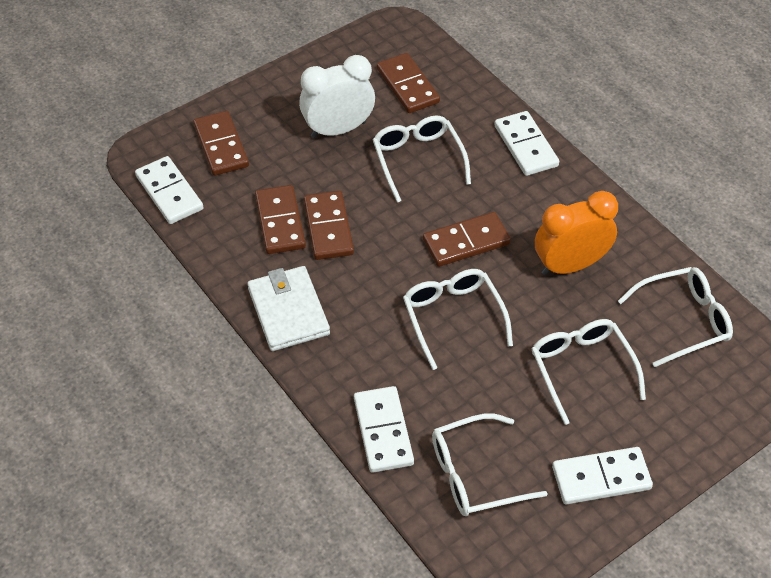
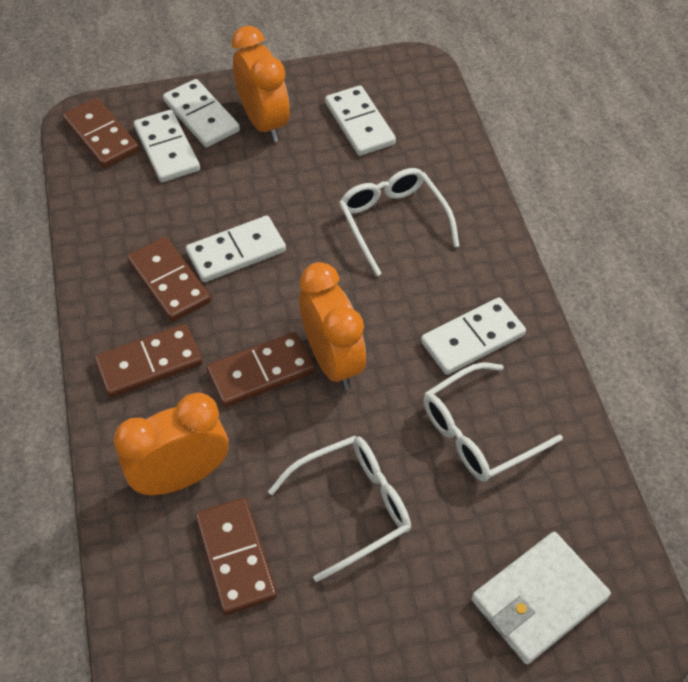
orange clock: 1 -> 3
white clock: 1 -> 0
white domino: 4 -> 5
white glasses: 5 -> 3

